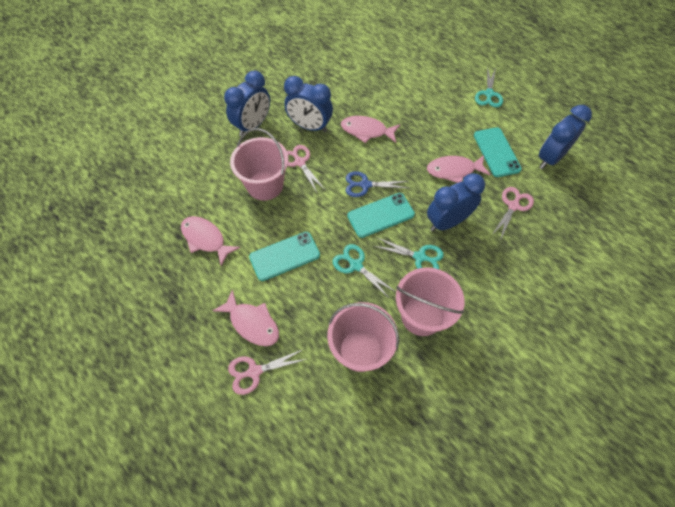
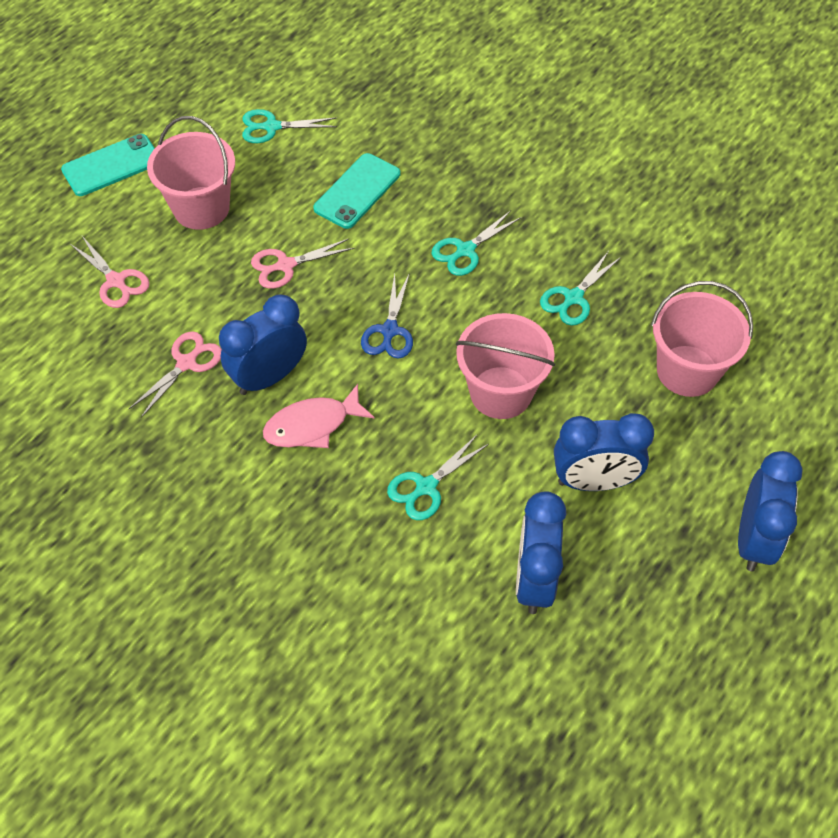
pink fish: 4 -> 1
turquoise phone: 3 -> 2
turquoise scissors: 3 -> 4

